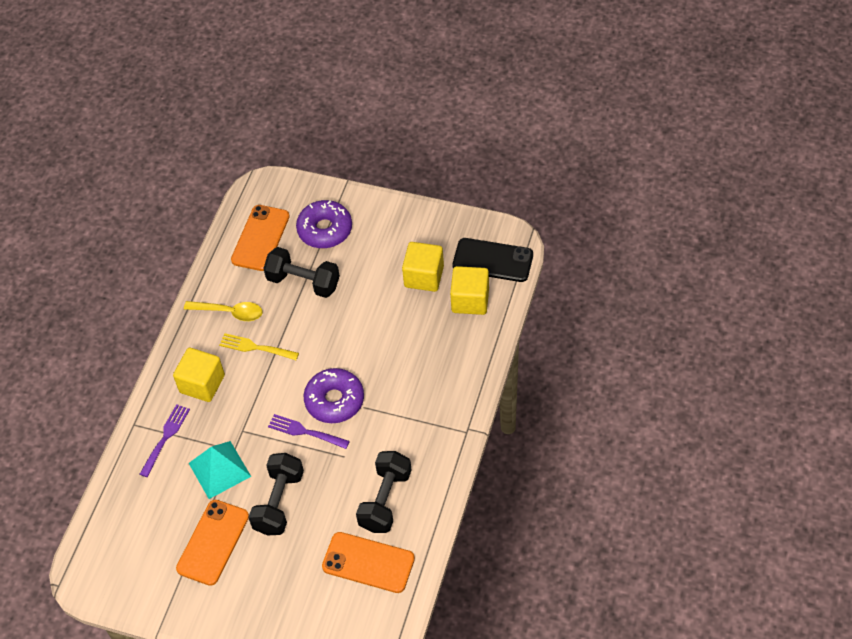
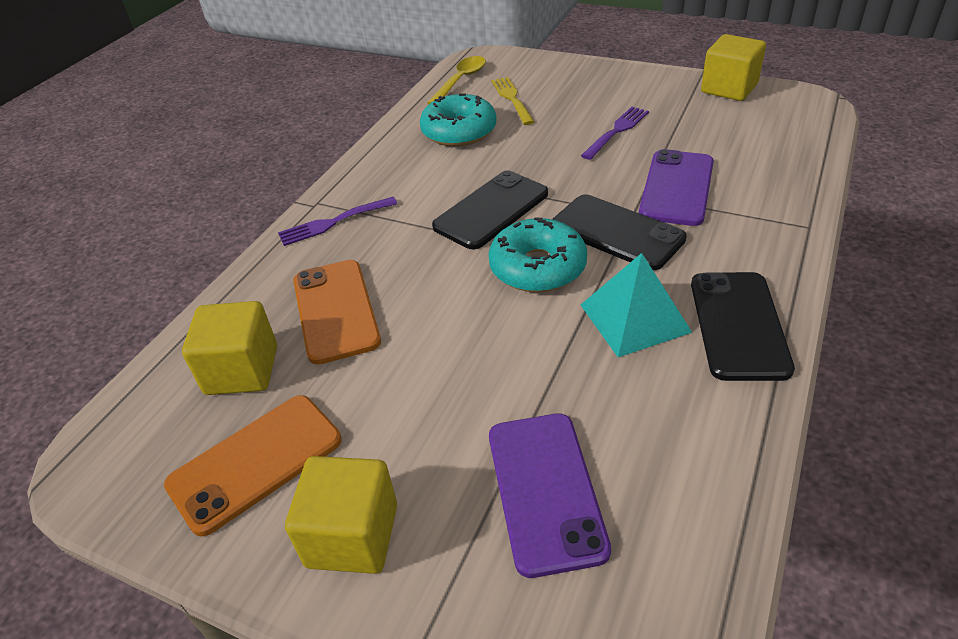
black dumbbell: 3 -> 0
black phone: 1 -> 3
orange phone: 3 -> 2
purple donut: 2 -> 0
purple phone: 0 -> 2
turquoise donut: 0 -> 2

